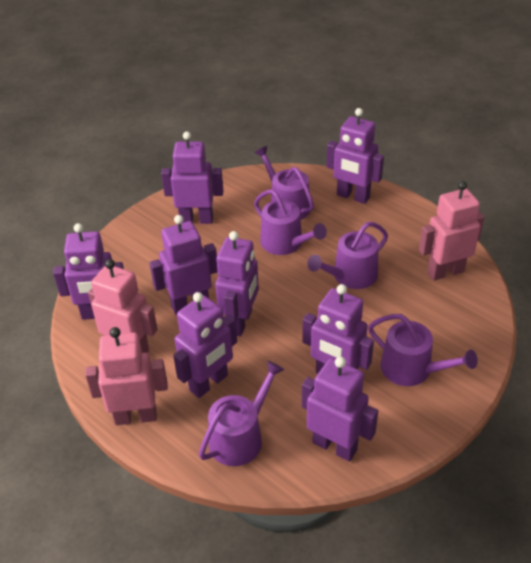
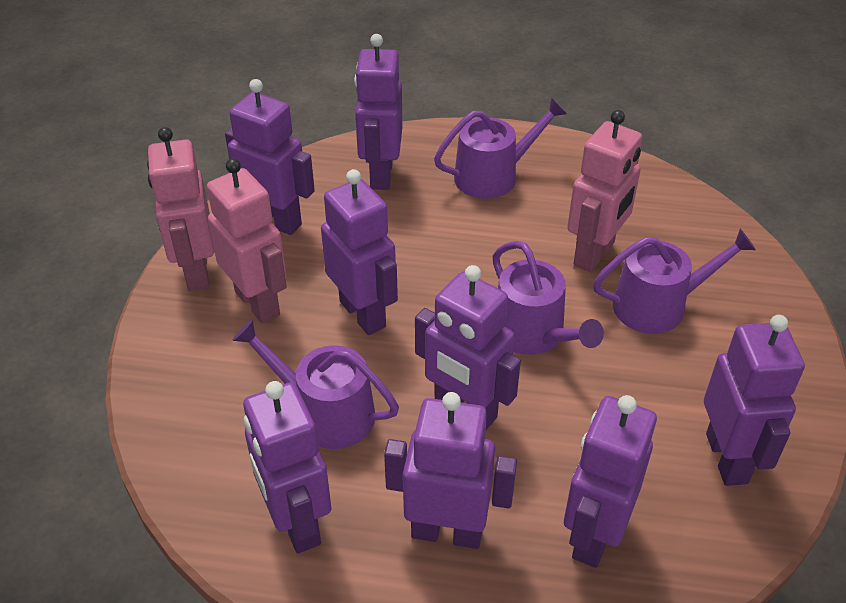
purple watering can: 5 -> 4

